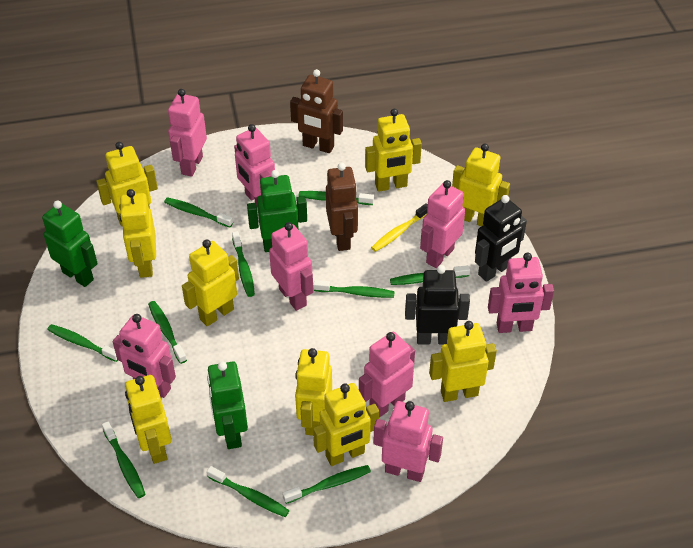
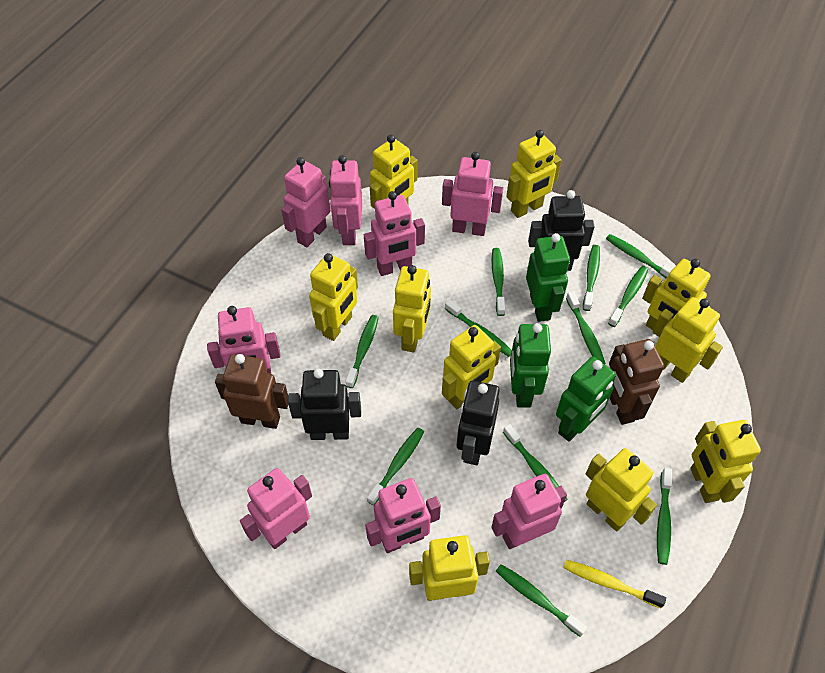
black robot: 2 -> 3
green toothbrush: 10 -> 11
yellow robot: 9 -> 10

